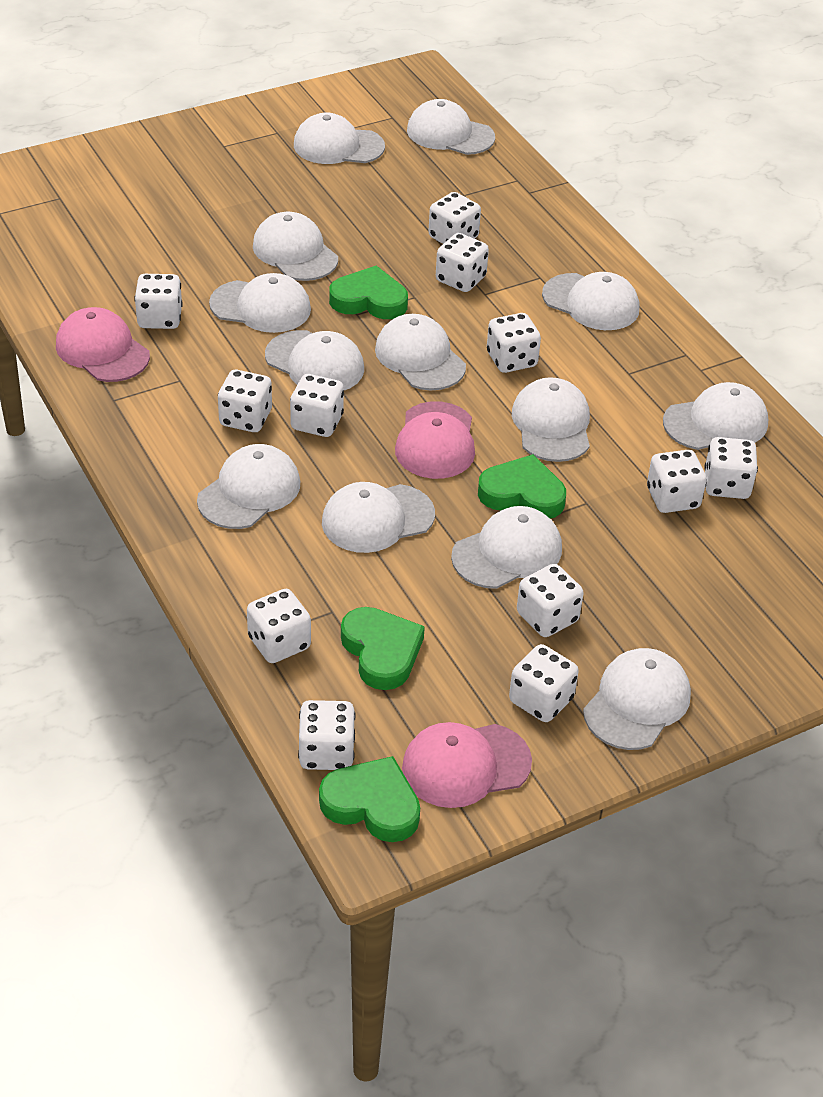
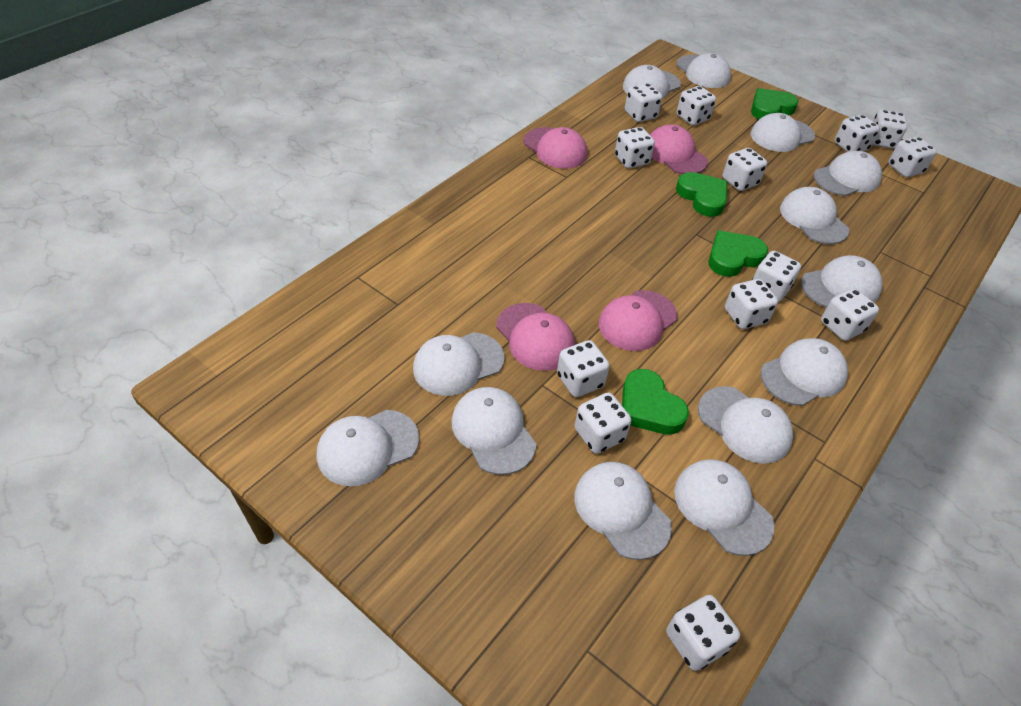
pink cap: 3 -> 4
white dice: 12 -> 13

